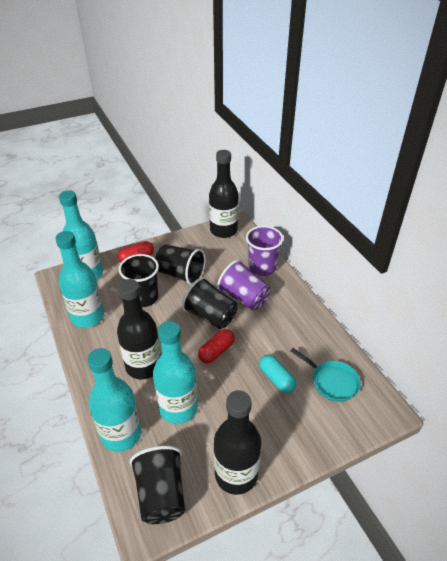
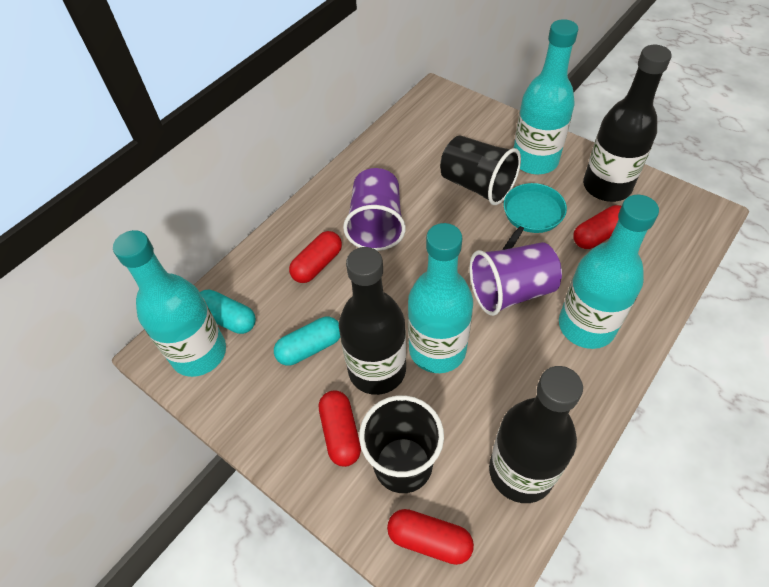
black cup: 4 -> 2
red capsule: 2 -> 4
turquoise capsule: 1 -> 2

